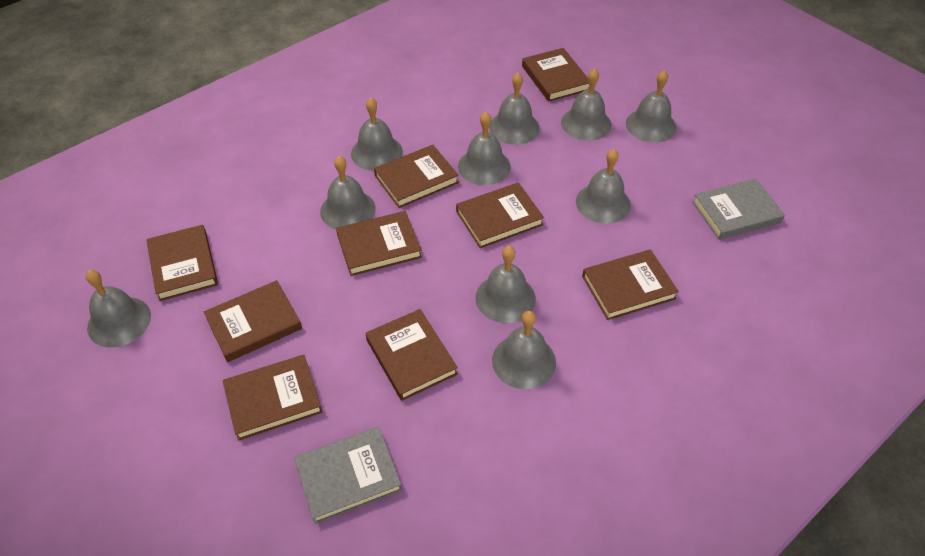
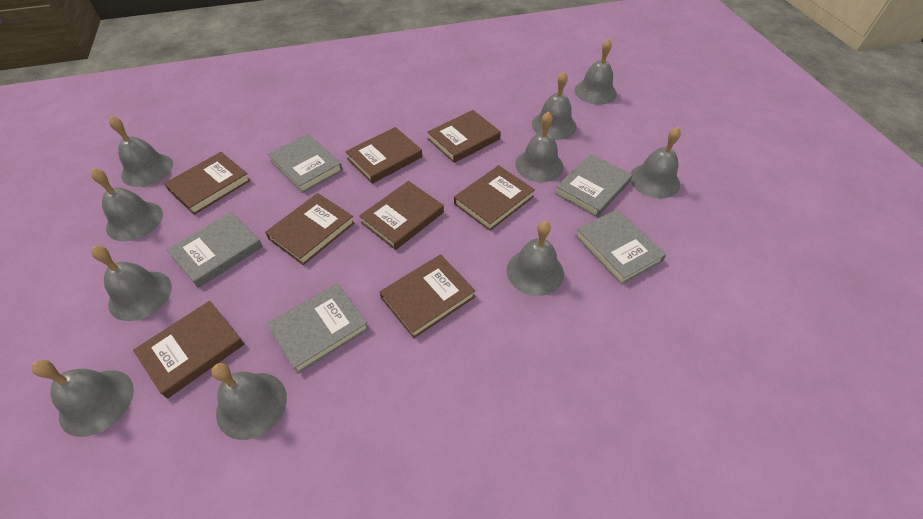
brown book: 9 -> 8
grey book: 2 -> 5

